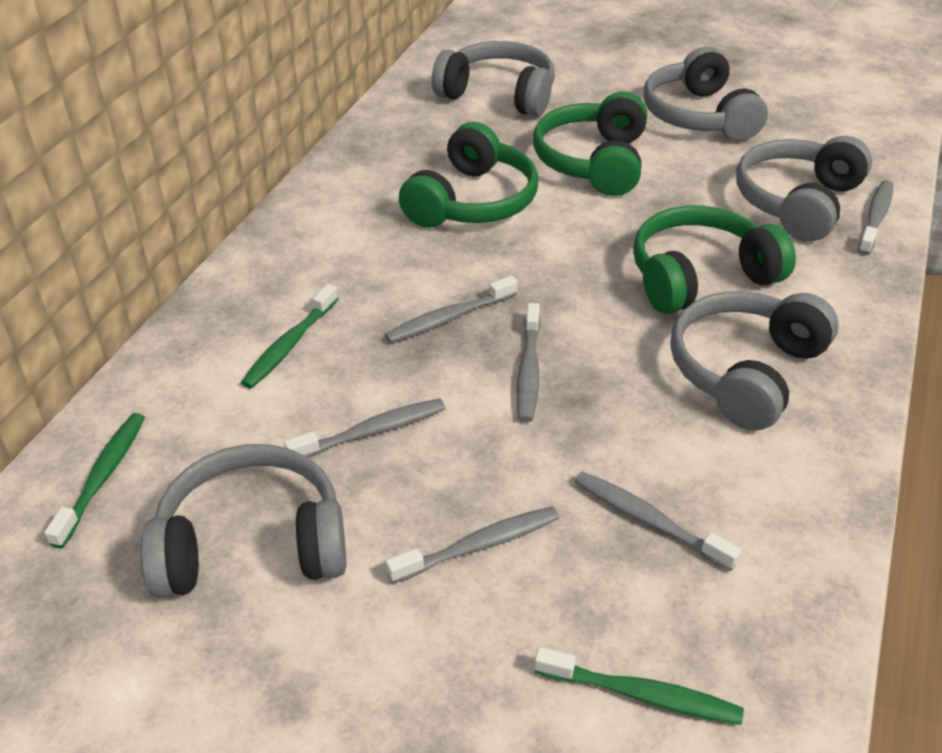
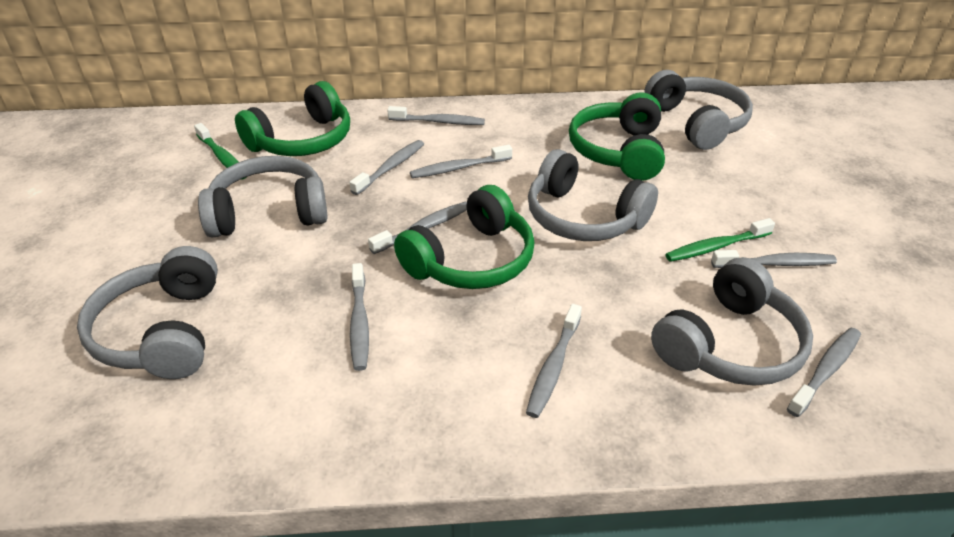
green toothbrush: 3 -> 2
grey toothbrush: 6 -> 8

